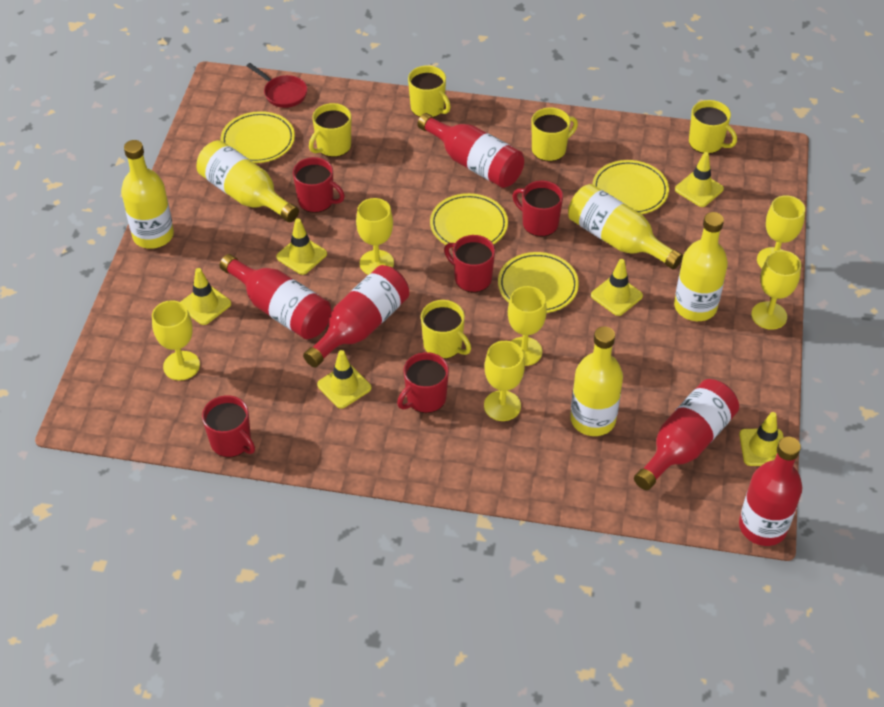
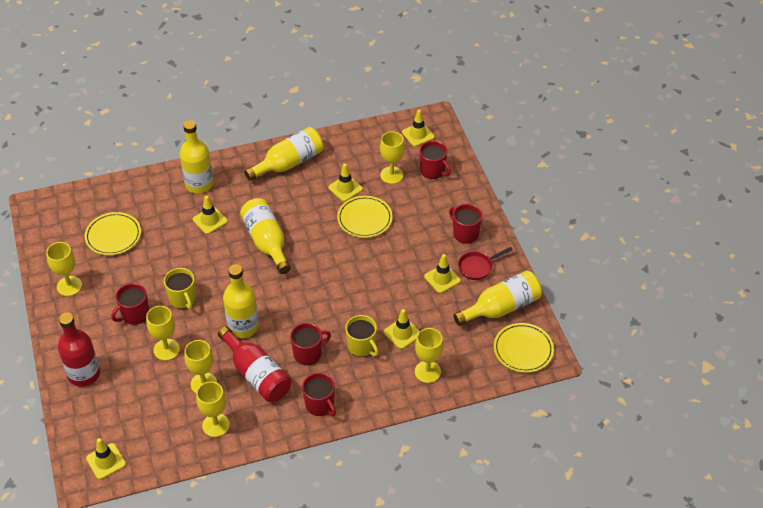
red bottle: 5 -> 2
yellow mug: 5 -> 2
yellow plate: 4 -> 3

